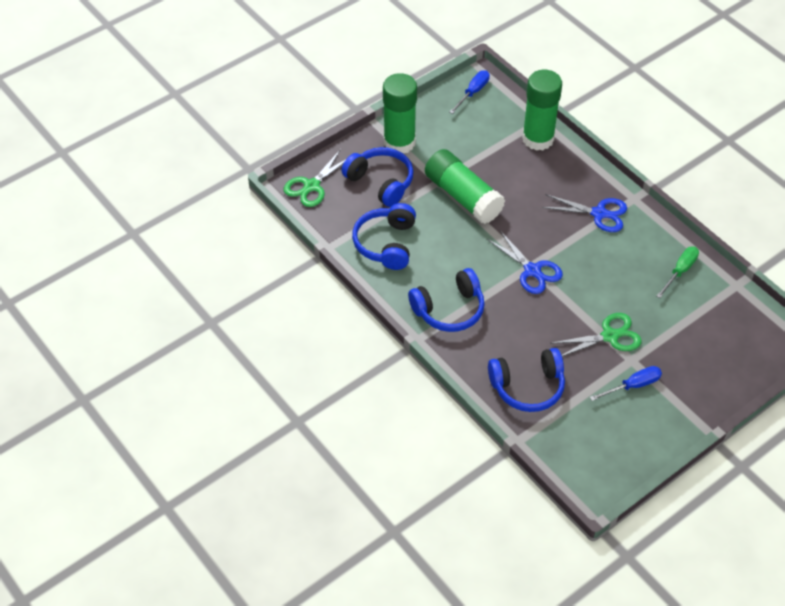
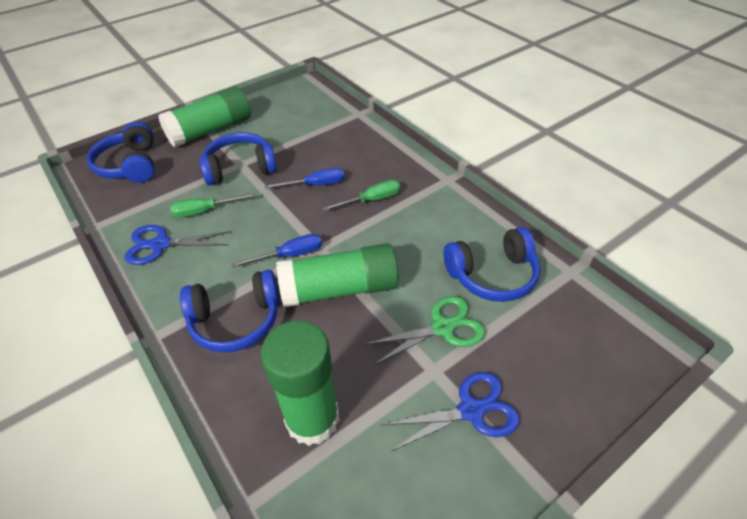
green scissors: 2 -> 1
green screwdriver: 1 -> 2

